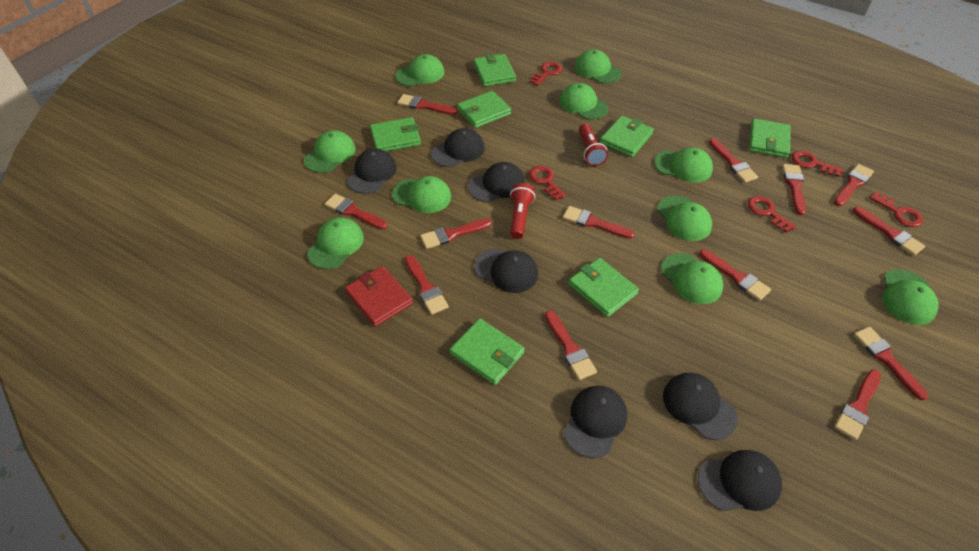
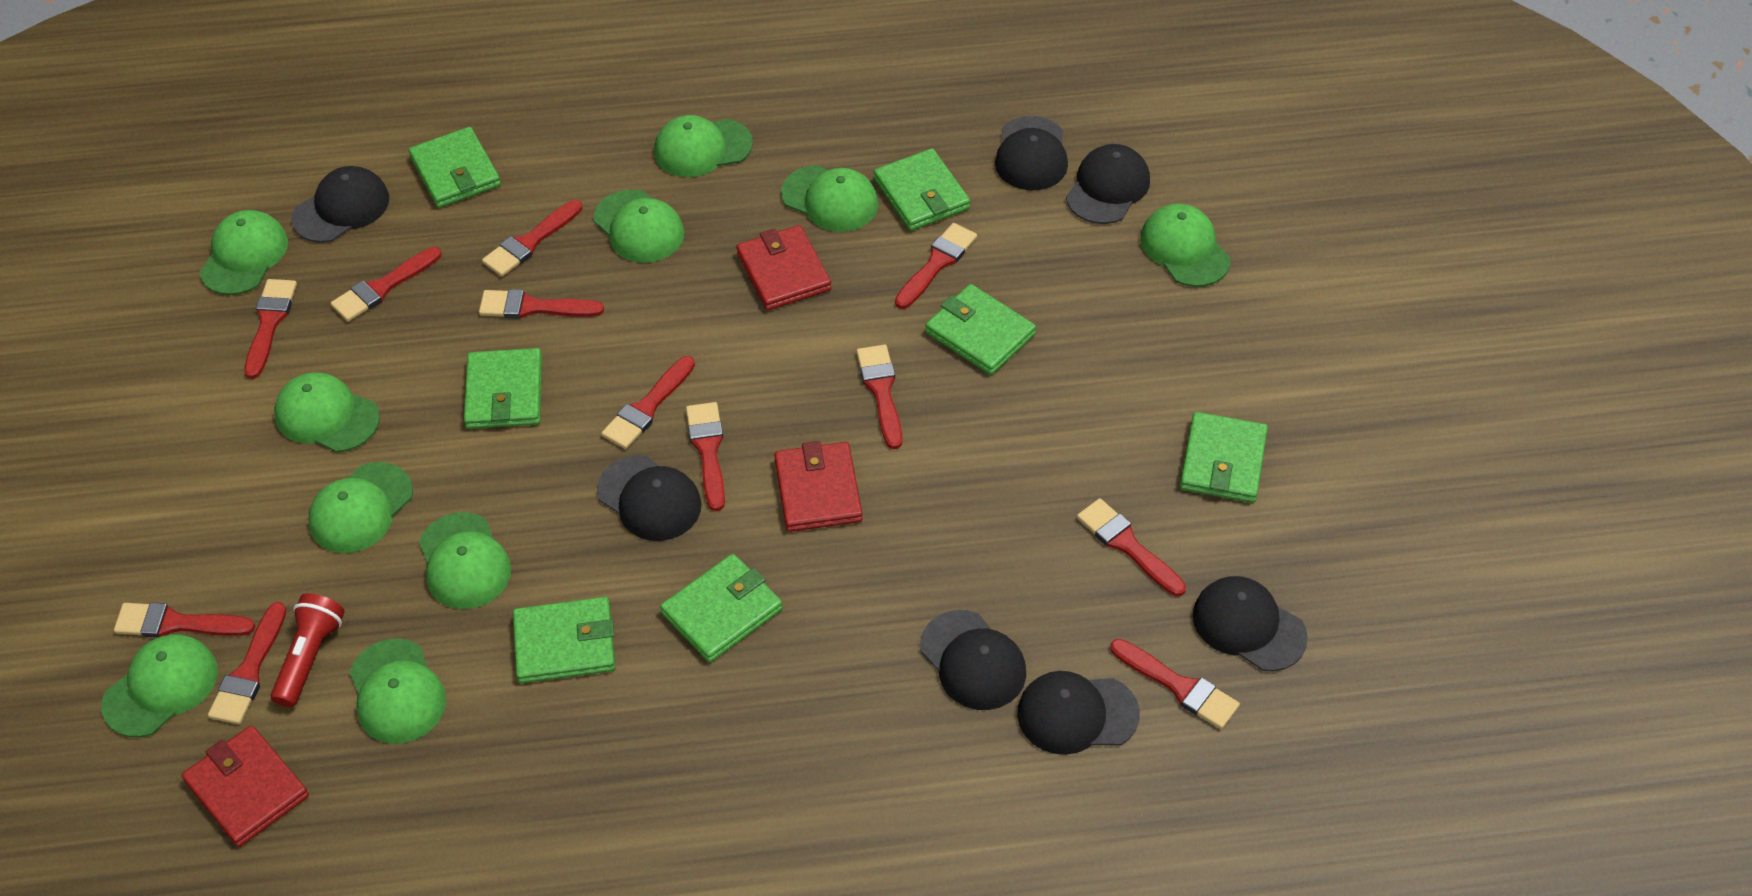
red brush: 13 -> 12
red flashlight: 2 -> 1
red key: 5 -> 0
red wallet: 1 -> 3

